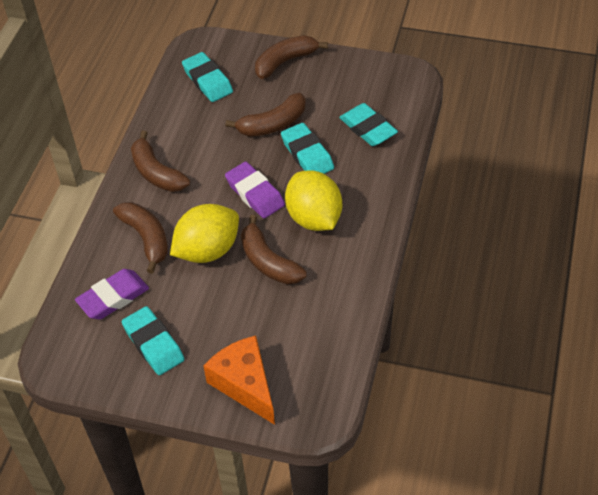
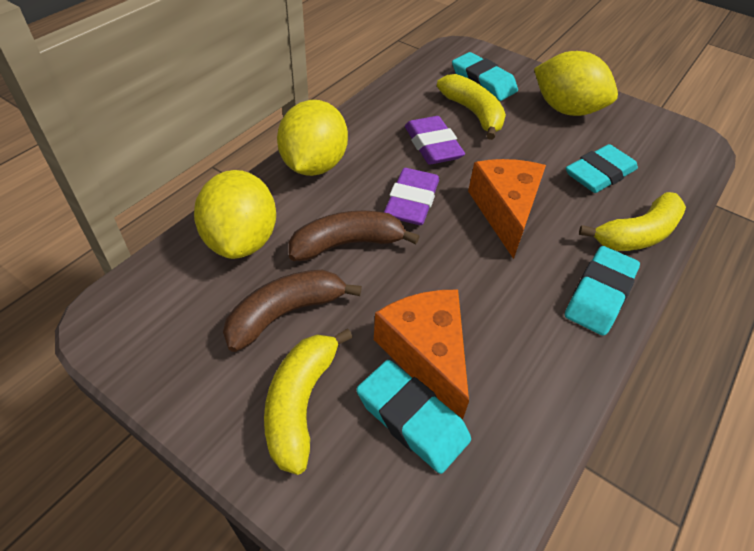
brown banana: 5 -> 2
orange cheese: 1 -> 2
yellow banana: 0 -> 3
yellow lemon: 2 -> 3

